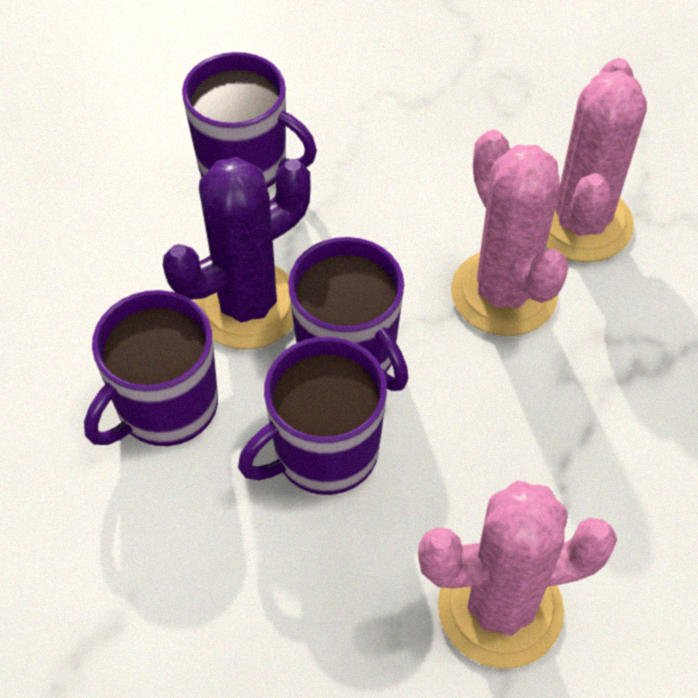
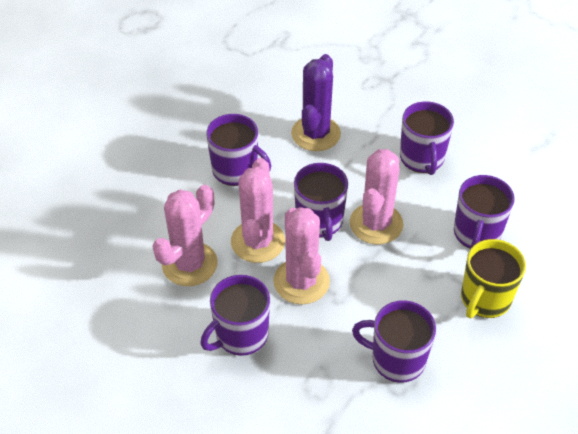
pink cactus: 3 -> 4
purple mug: 4 -> 6
yellow mug: 0 -> 1

